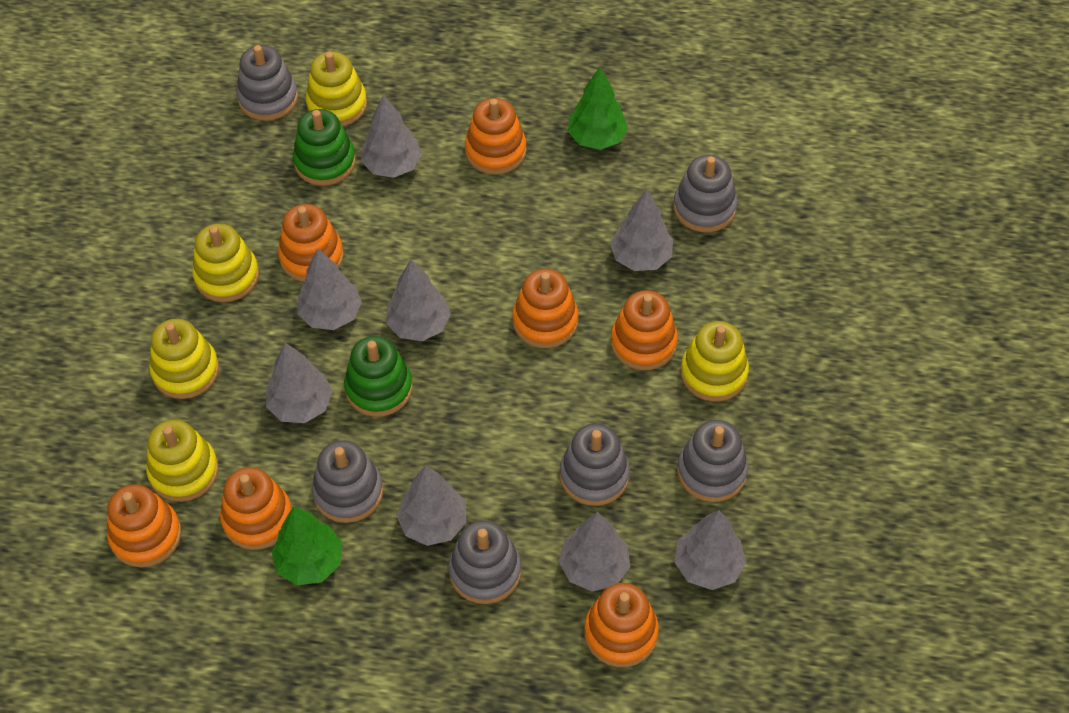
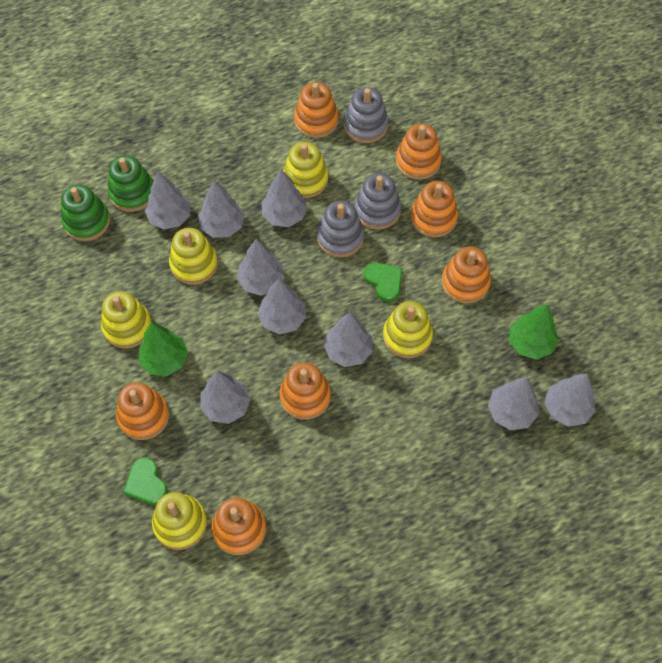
green heart: 0 -> 2
grey stacking toy: 6 -> 3
grey tree: 8 -> 9

